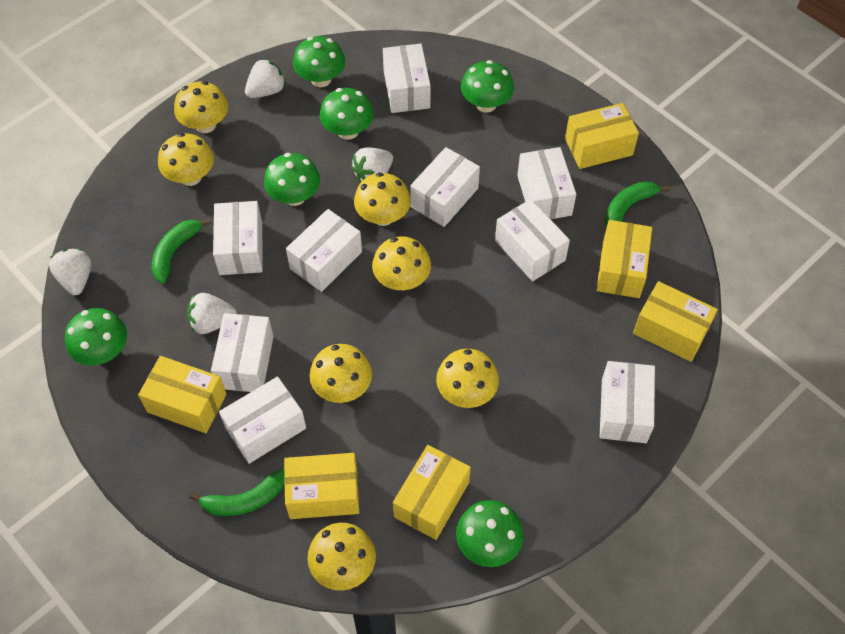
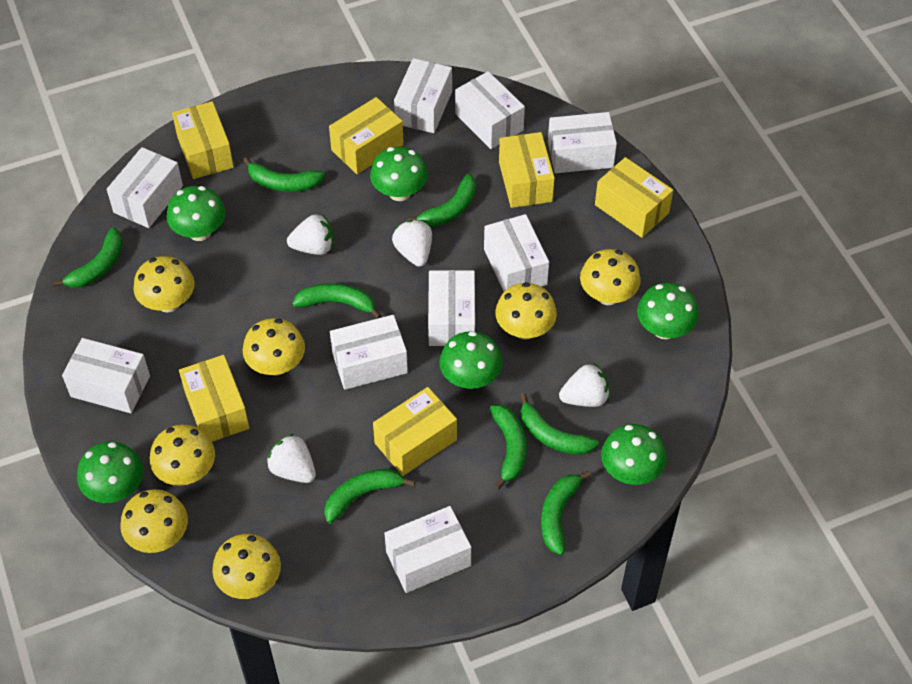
green banana: 3 -> 8

